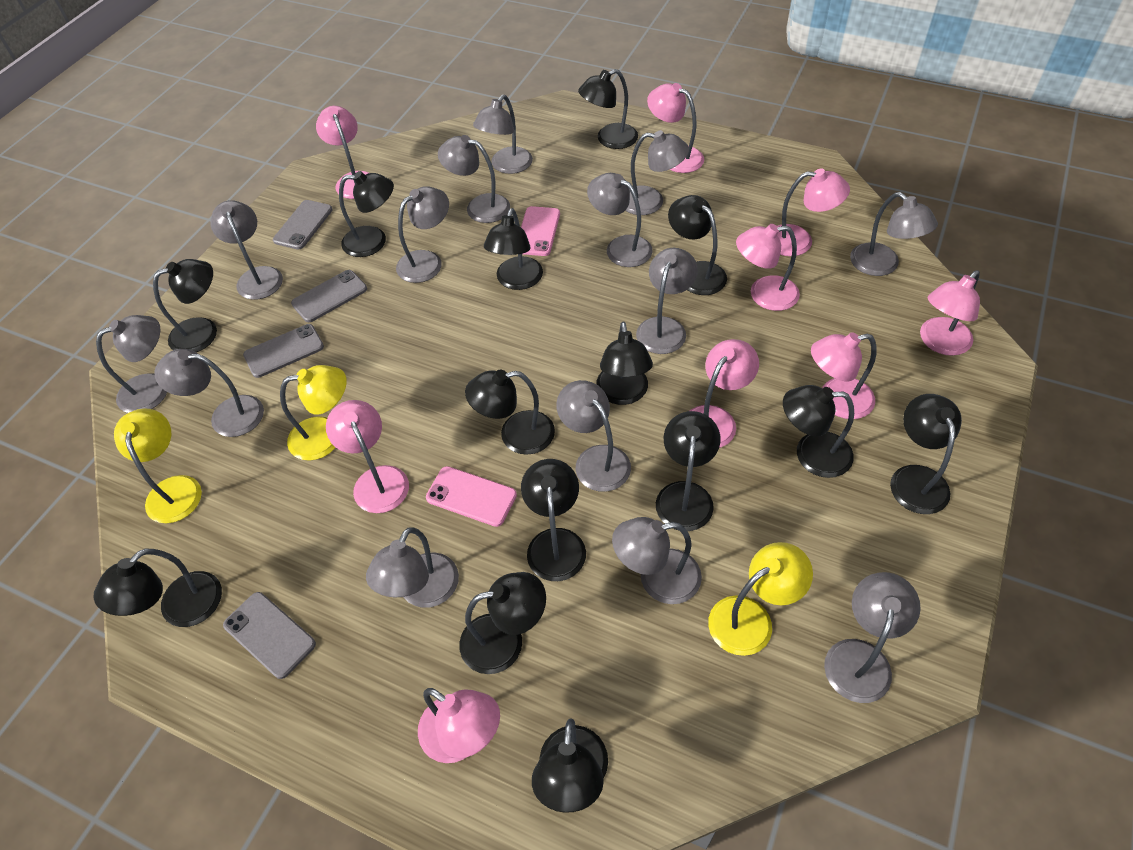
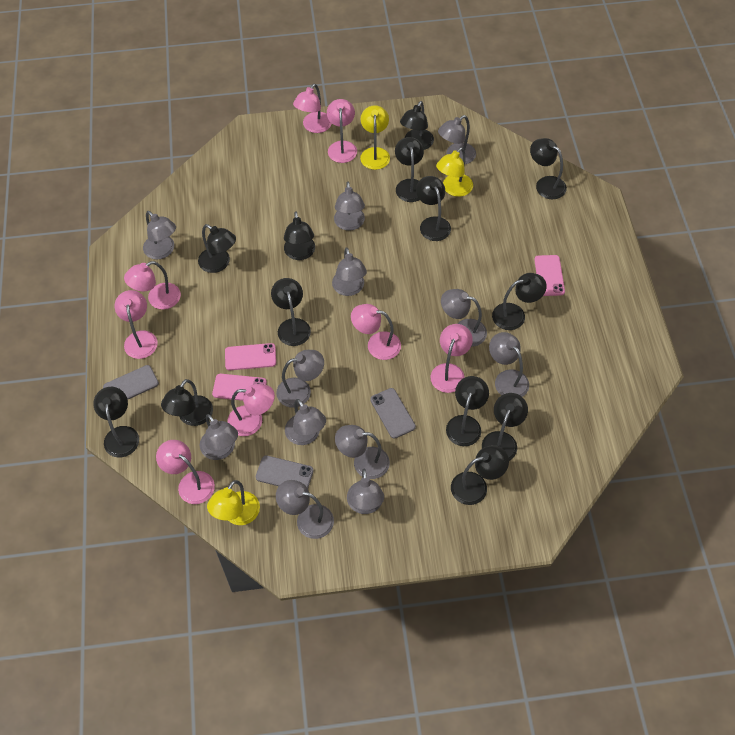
black lamp: 14 -> 13
grey lamp: 14 -> 12
grey phone: 4 -> 3
pink lamp: 9 -> 8
pink phone: 2 -> 3

